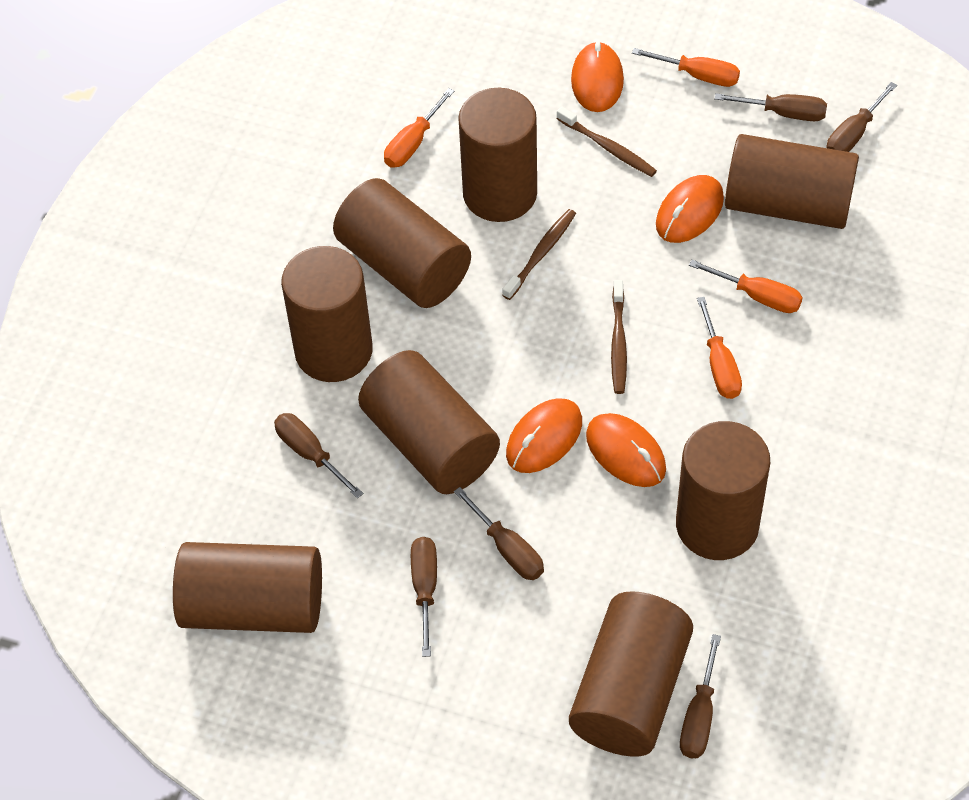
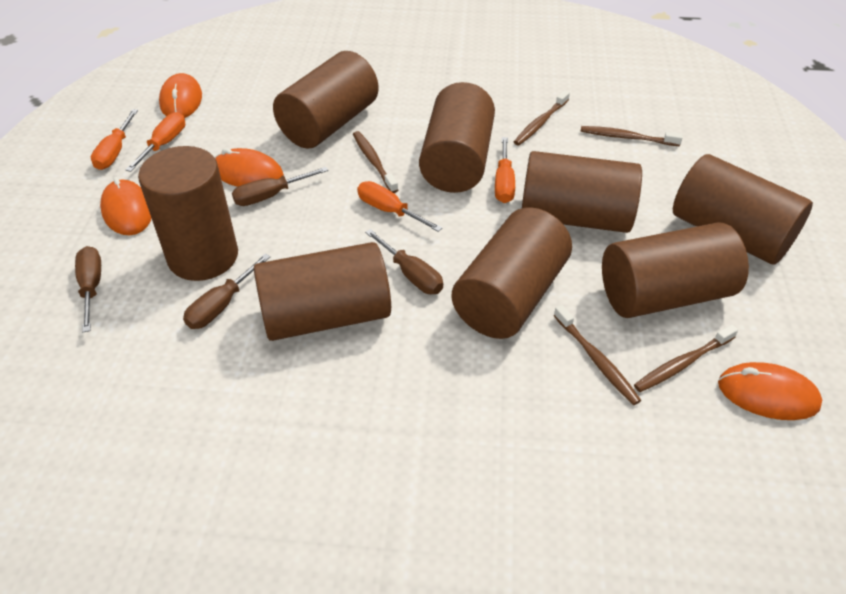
brown screwdriver: 6 -> 4
brown toothbrush: 3 -> 5

